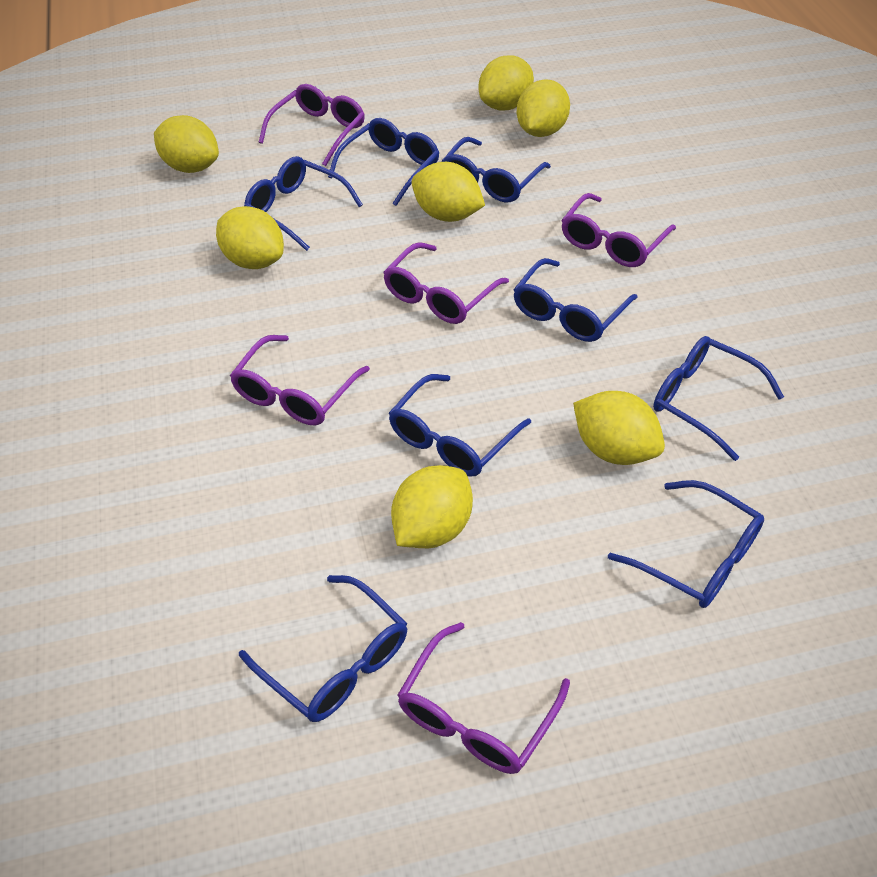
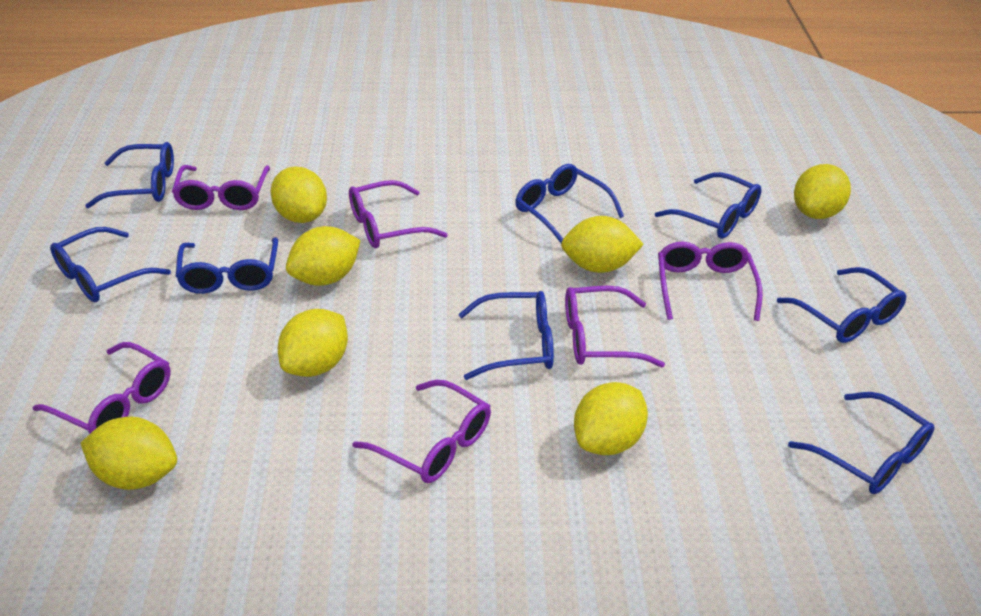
purple glasses: 5 -> 6

